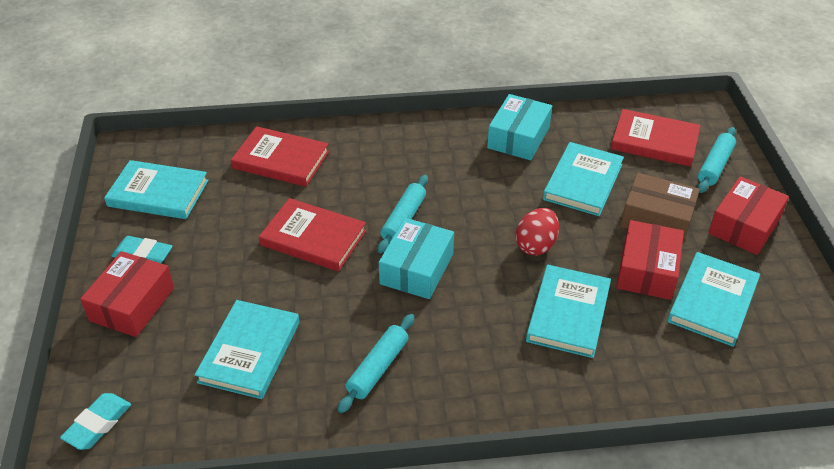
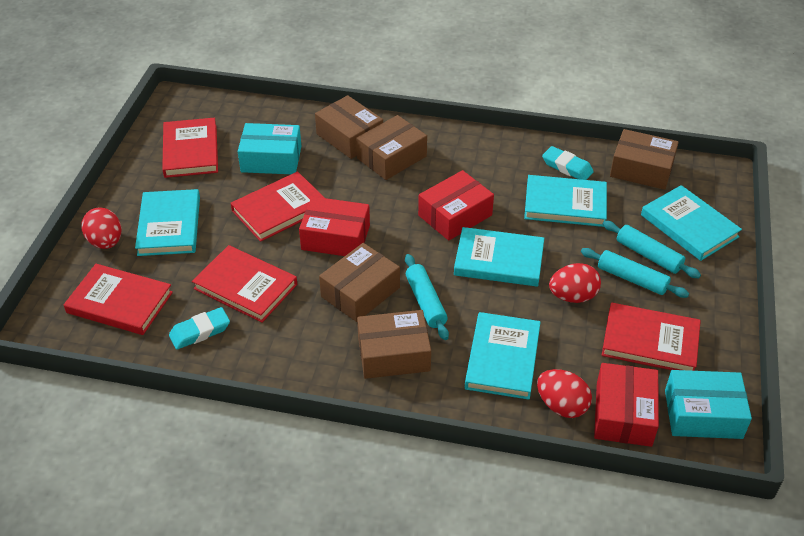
brown box: 1 -> 5
red book: 3 -> 5
red egg: 1 -> 3

